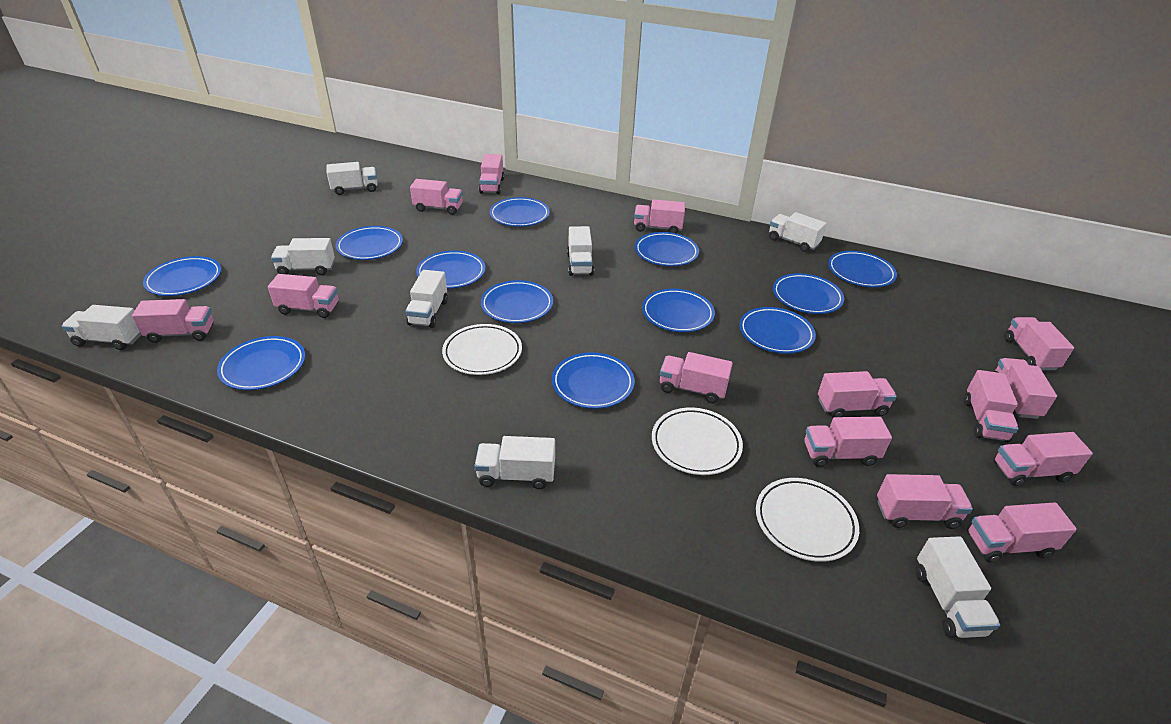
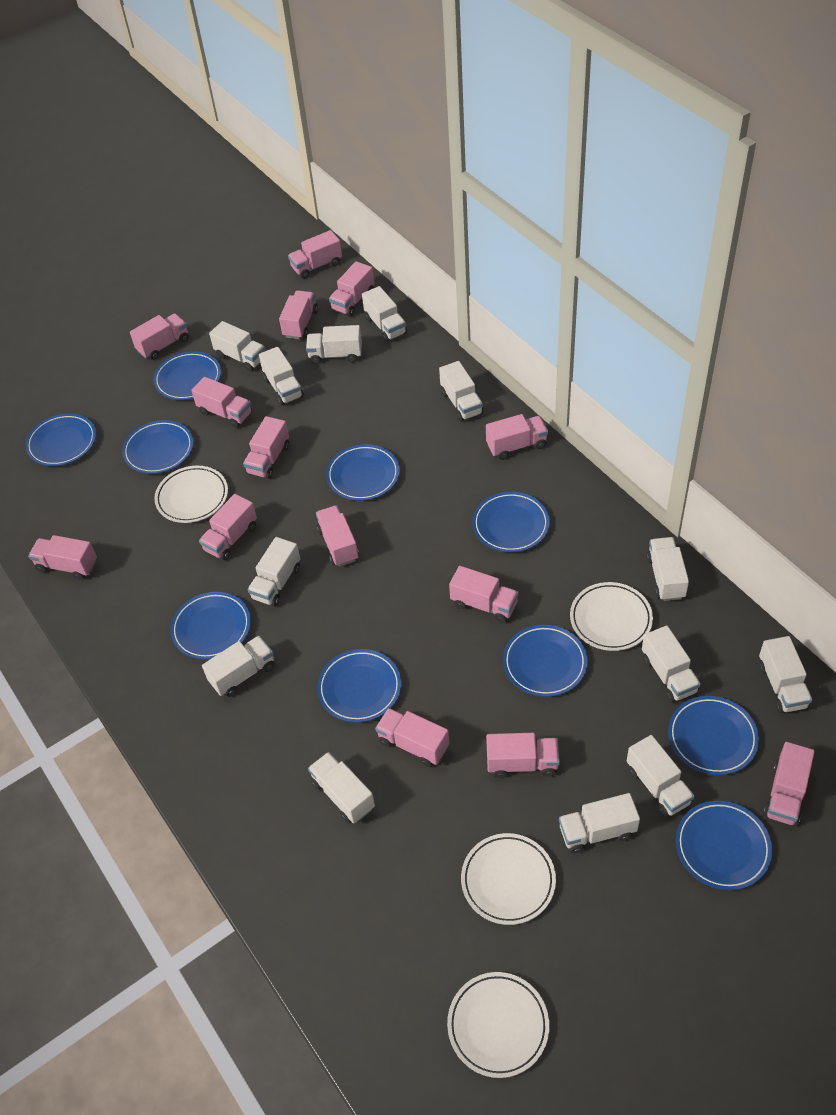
blue plate: 12 -> 10
white plate: 3 -> 4
white truck: 8 -> 13

